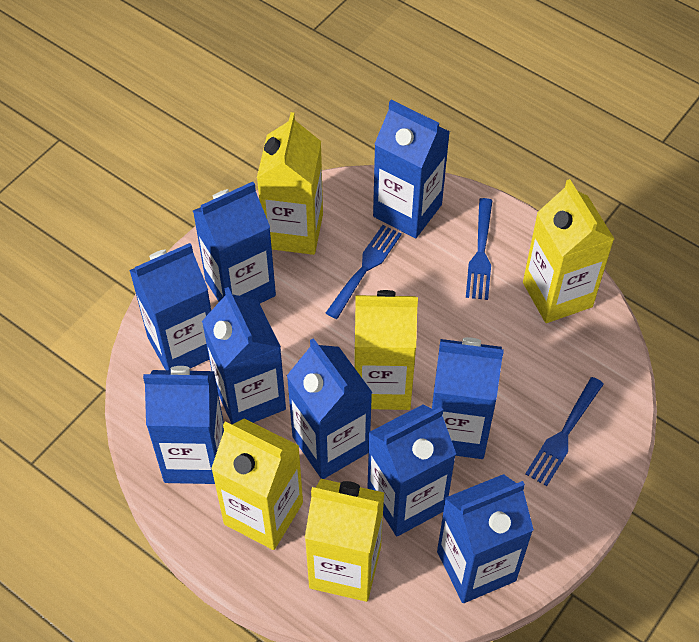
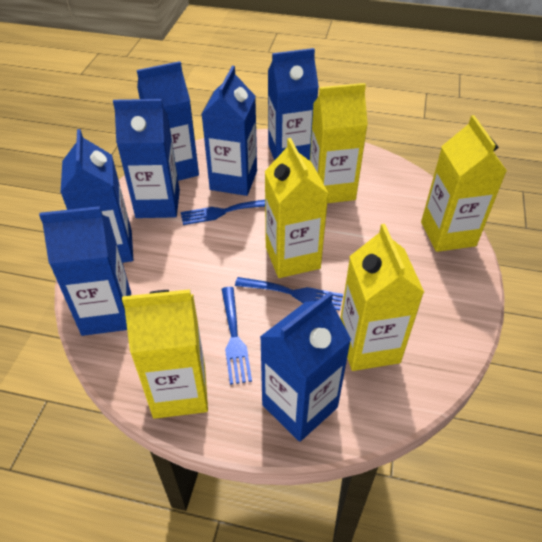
blue carton: 9 -> 7

